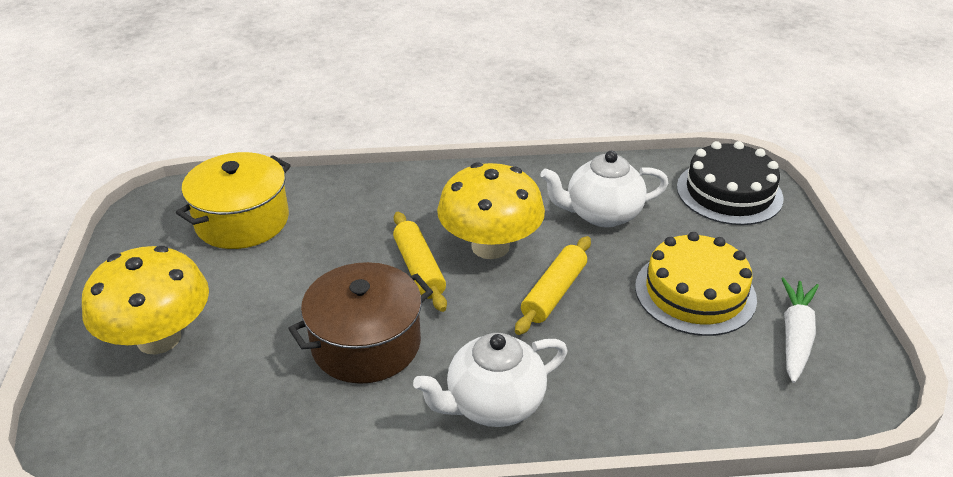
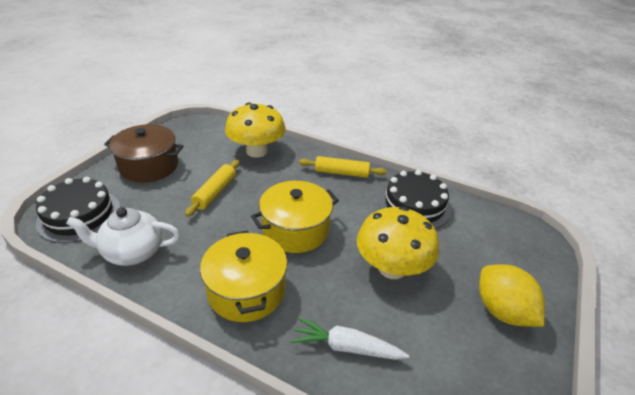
black cake: 1 -> 2
white teapot: 2 -> 1
yellow cake: 1 -> 0
yellow lemon: 0 -> 1
yellow pot: 1 -> 2

